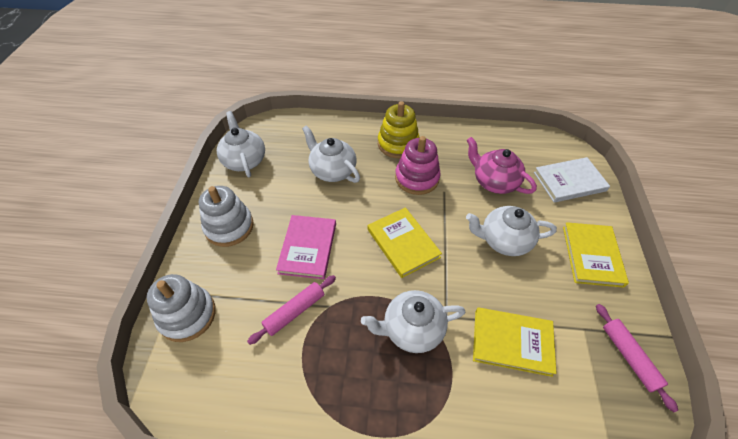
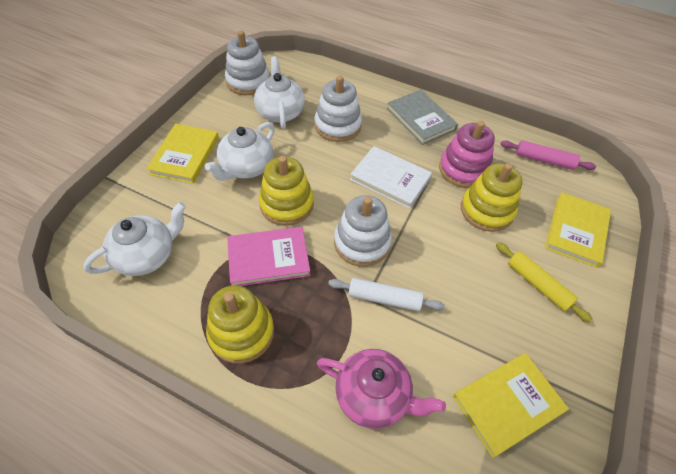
grey book: 0 -> 1
pink rolling pin: 2 -> 1
white rolling pin: 0 -> 1
white stacking toy: 2 -> 3
white teapot: 4 -> 3
yellow rolling pin: 0 -> 1
yellow stacking toy: 1 -> 3

